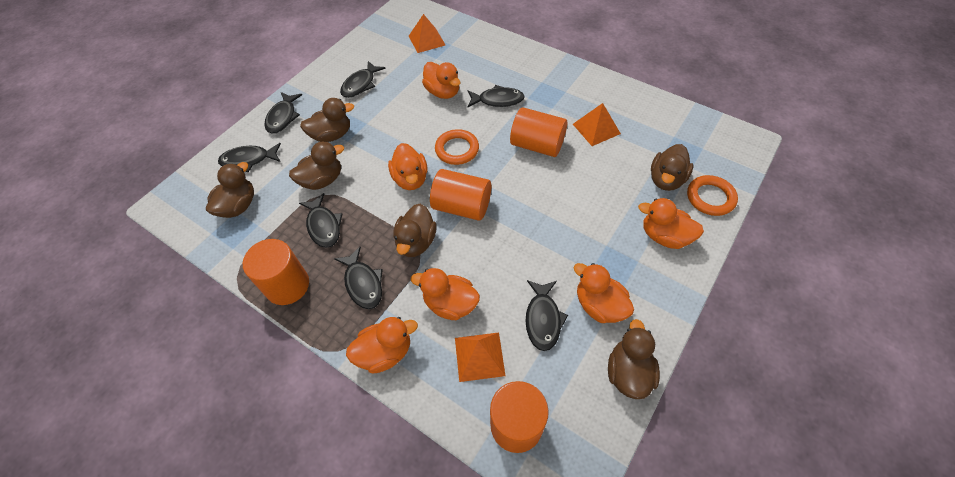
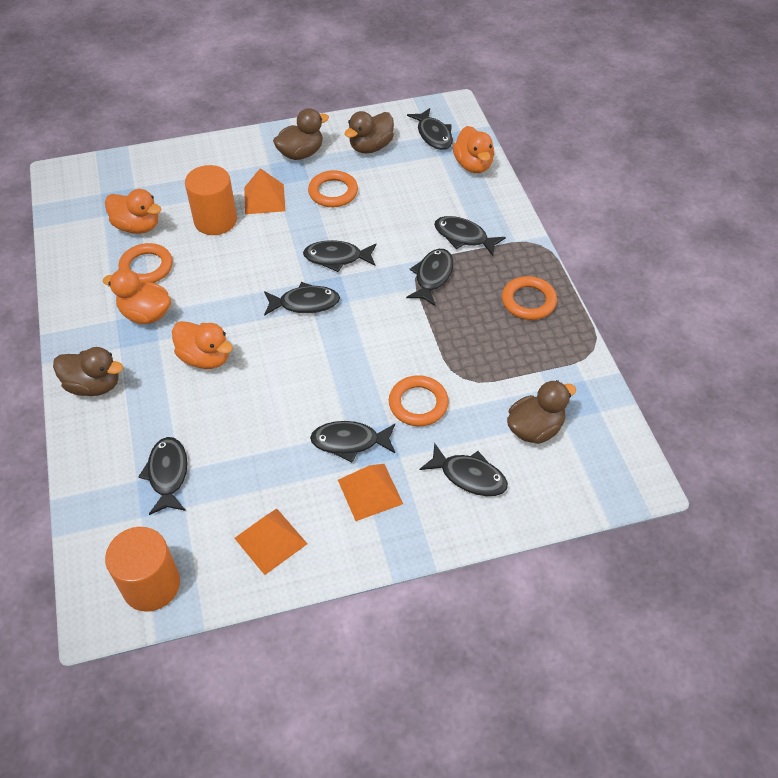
black fish: 7 -> 8
brown duck: 6 -> 4
orange cylinder: 4 -> 2
orange duck: 6 -> 4
orange ring: 2 -> 4

